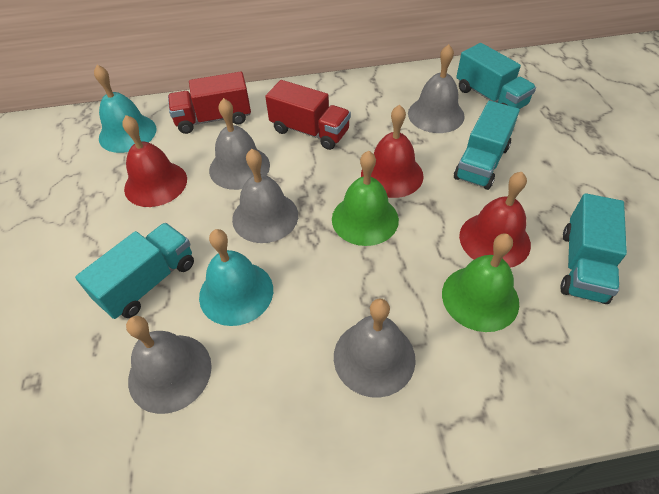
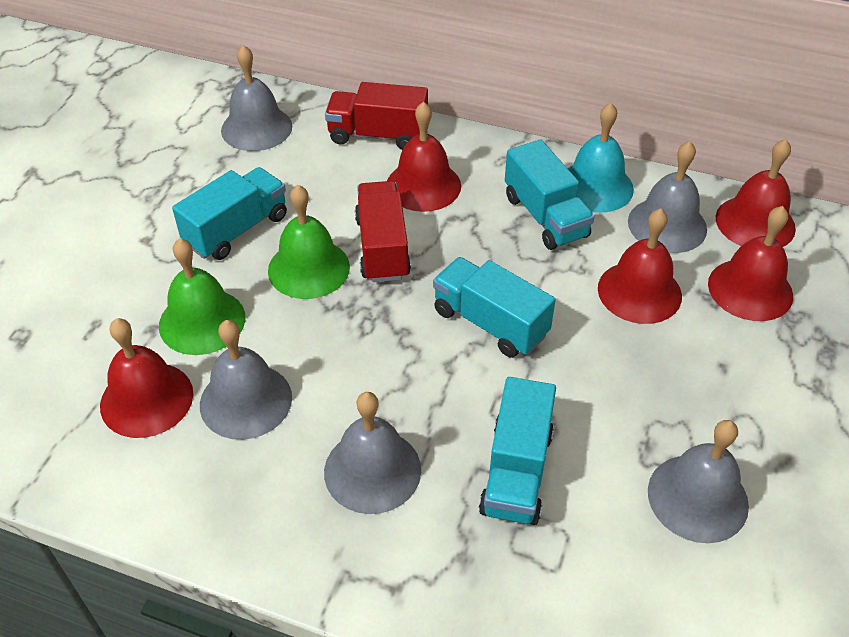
red bell: 3 -> 5
turquoise bell: 2 -> 1

